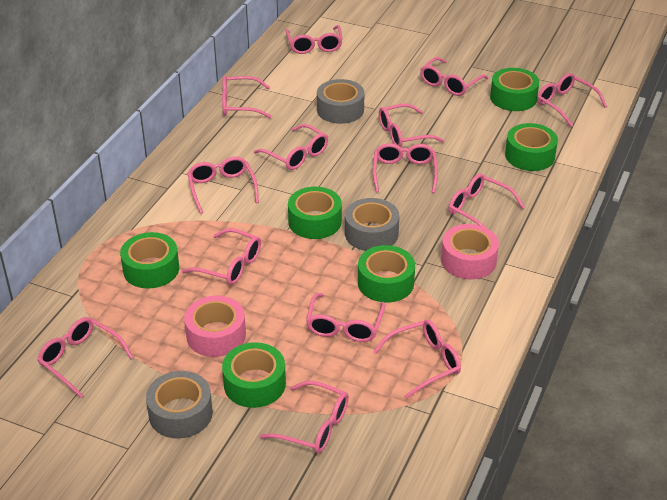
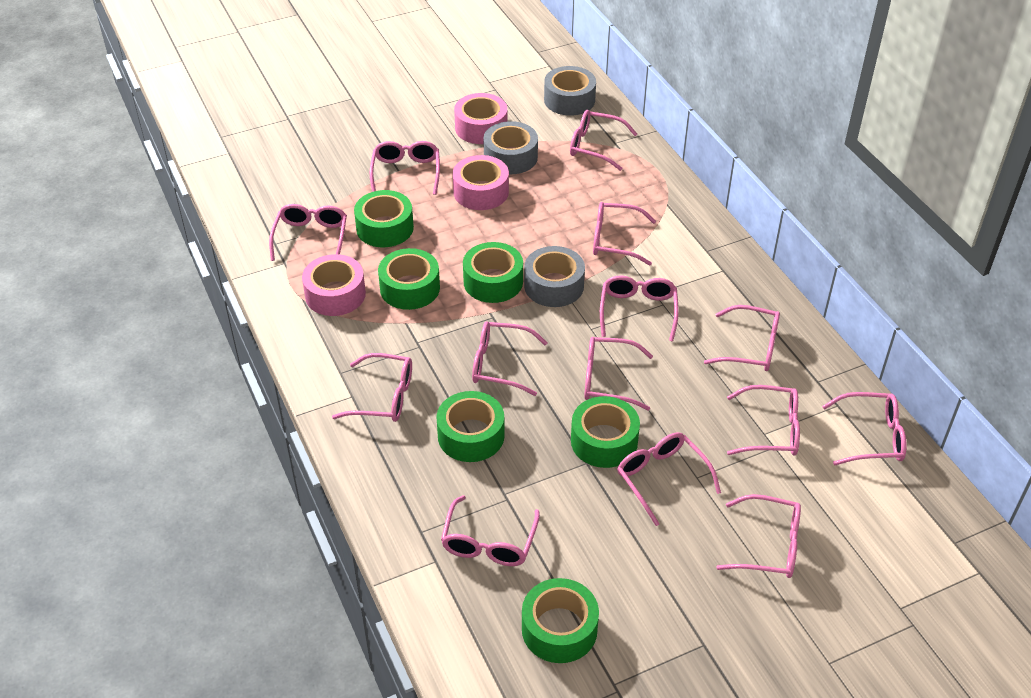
pink tape: 2 -> 3

